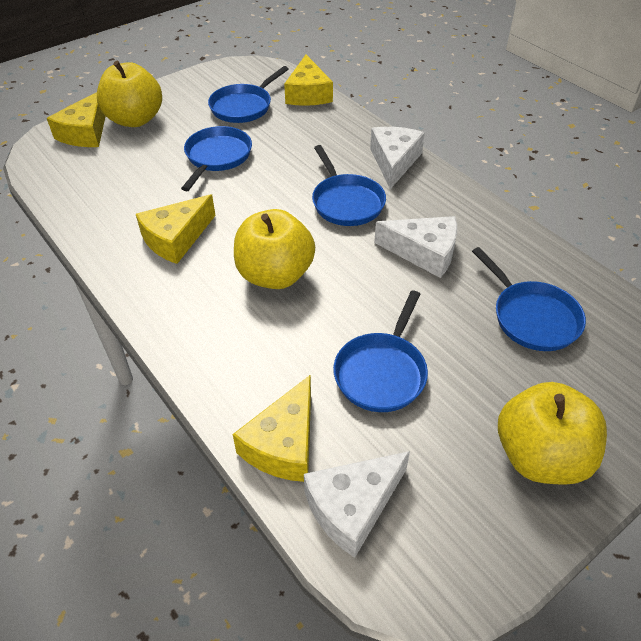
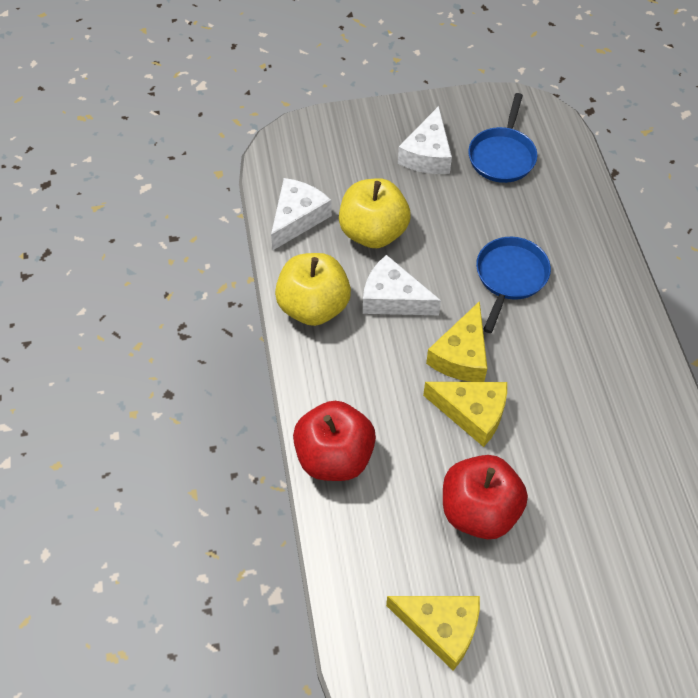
blue pan: 5 -> 2
red apple: 0 -> 2
yellow apple: 3 -> 2
yellow cheese: 4 -> 3

